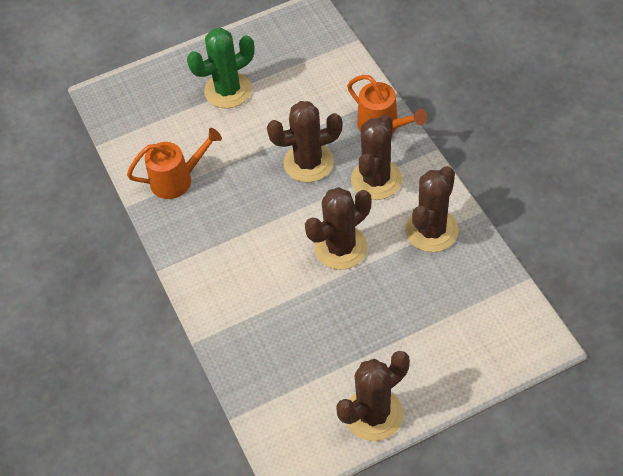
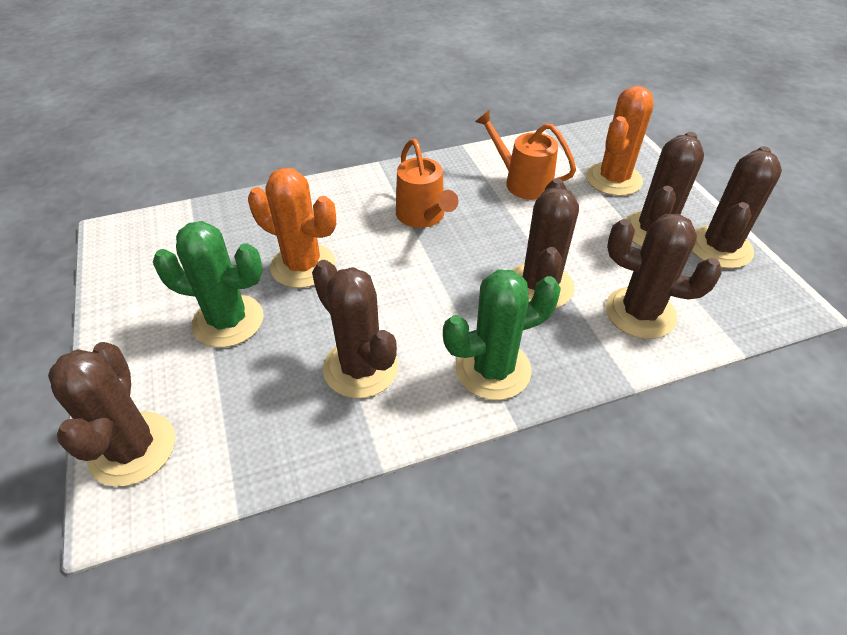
brown cactus: 5 -> 6
green cactus: 1 -> 2
orange cactus: 0 -> 2

